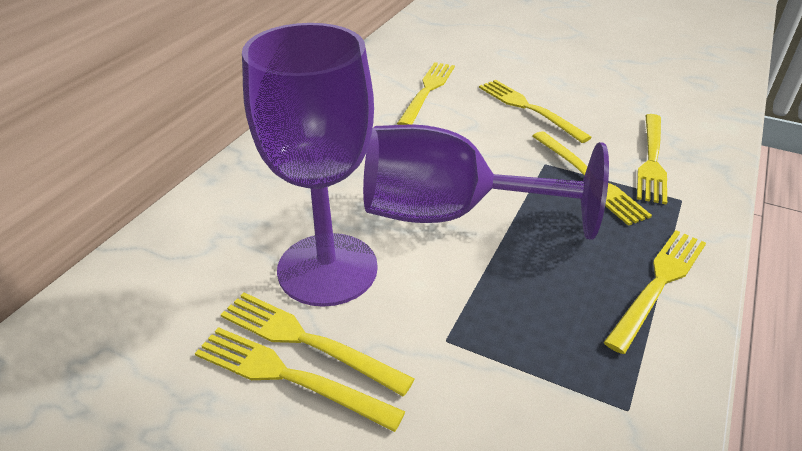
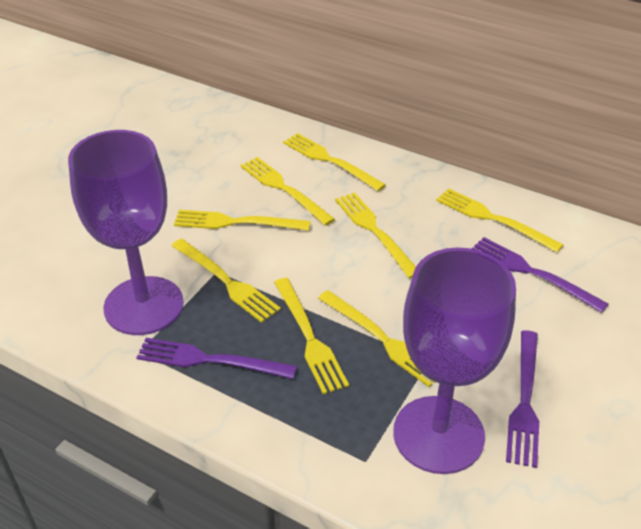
purple fork: 0 -> 3
yellow fork: 7 -> 8

